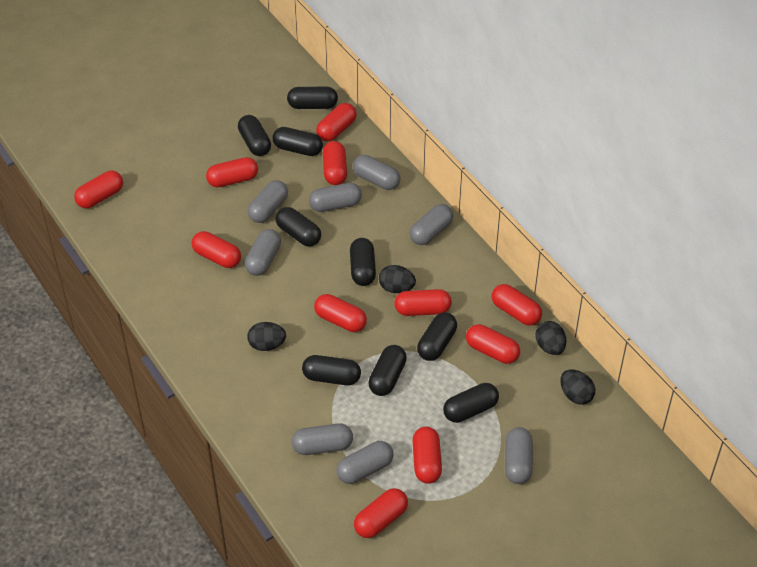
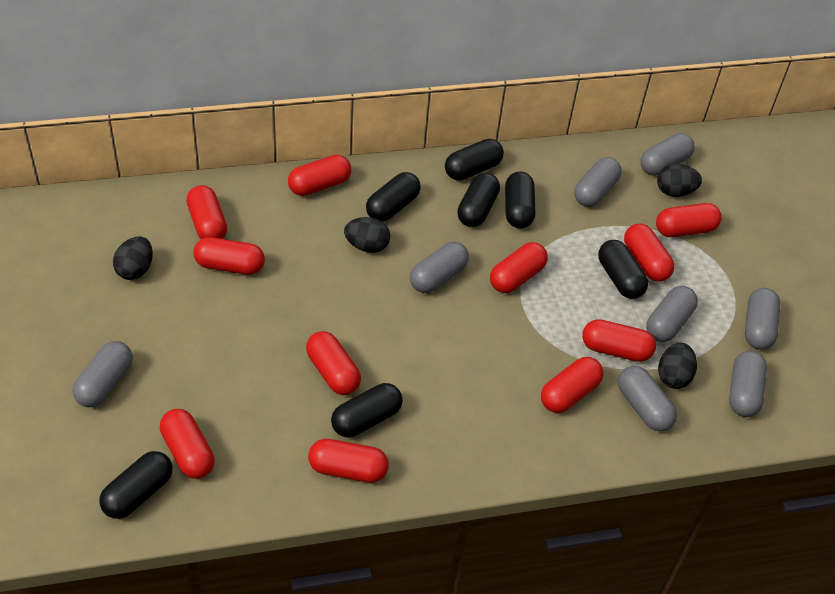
black capsule: 9 -> 7

